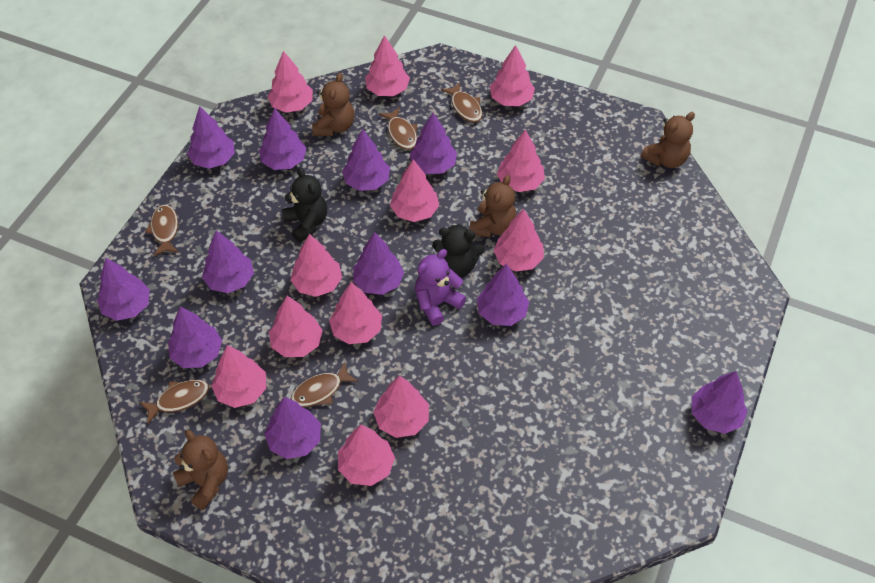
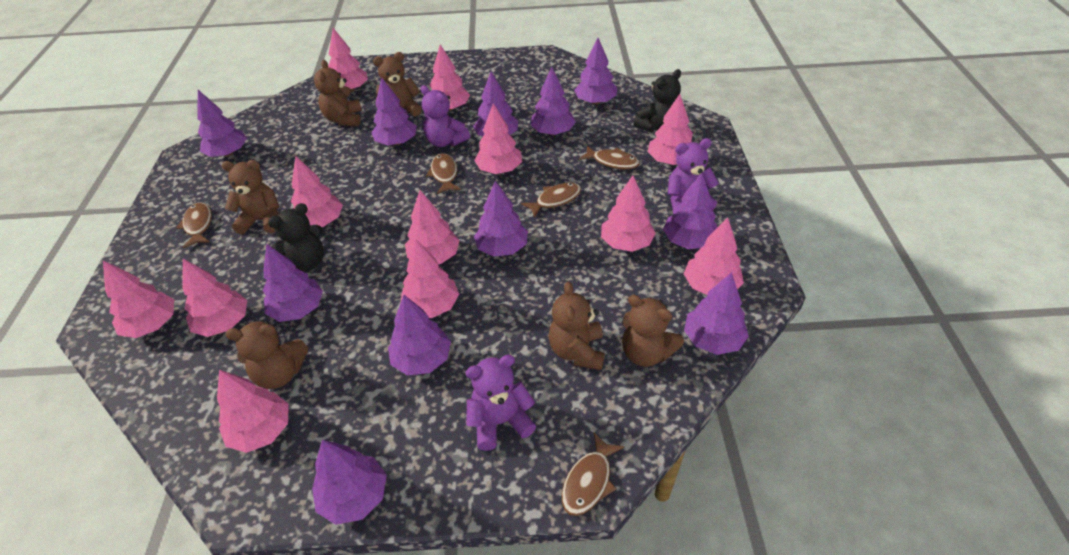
brown teddy bear: 4 -> 6
purple teddy bear: 1 -> 3

